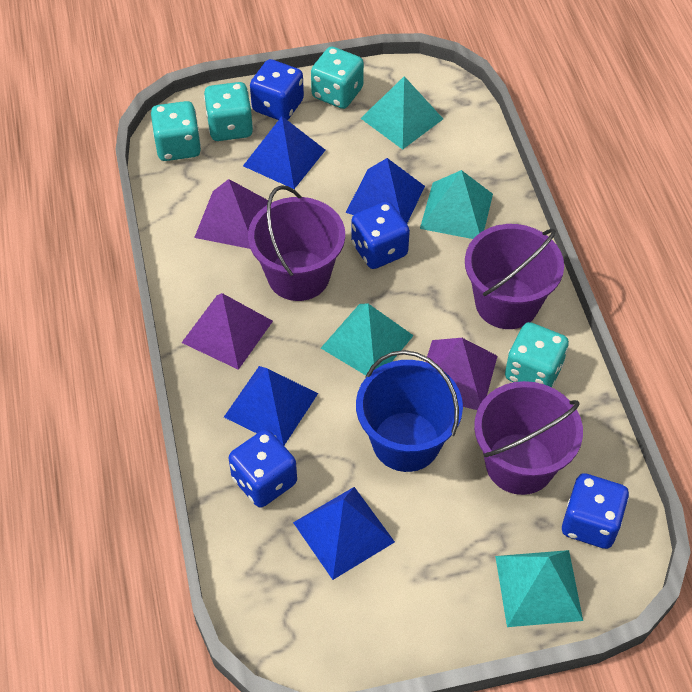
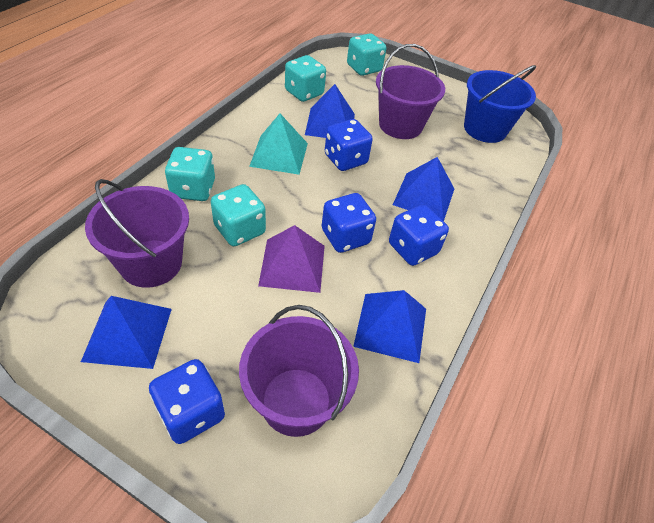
purple pyramid: 3 -> 1
turquoise pyramid: 4 -> 1

